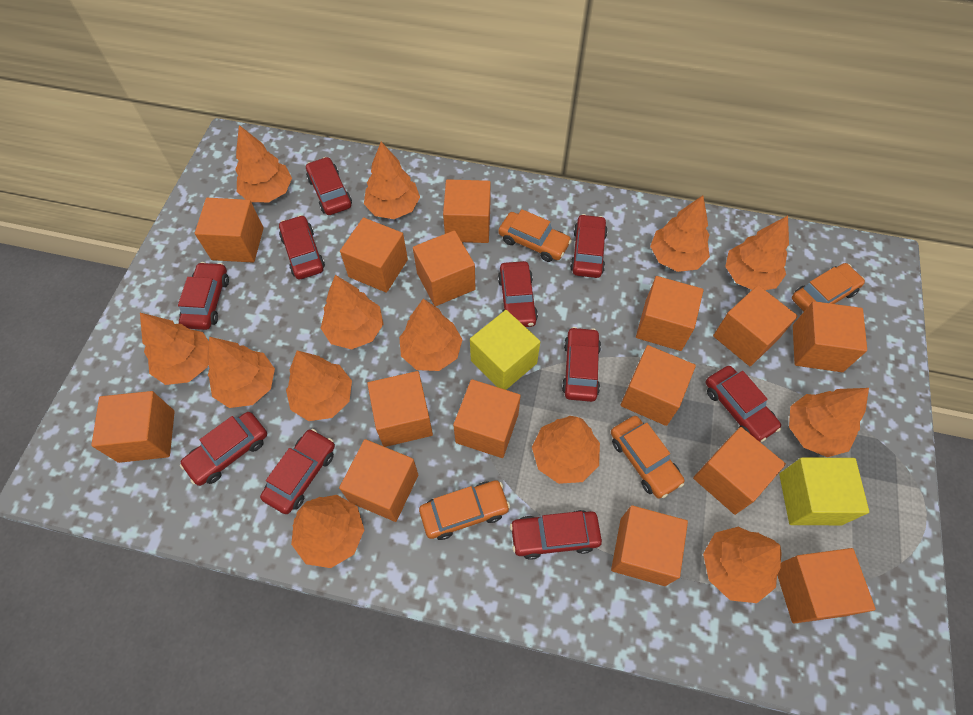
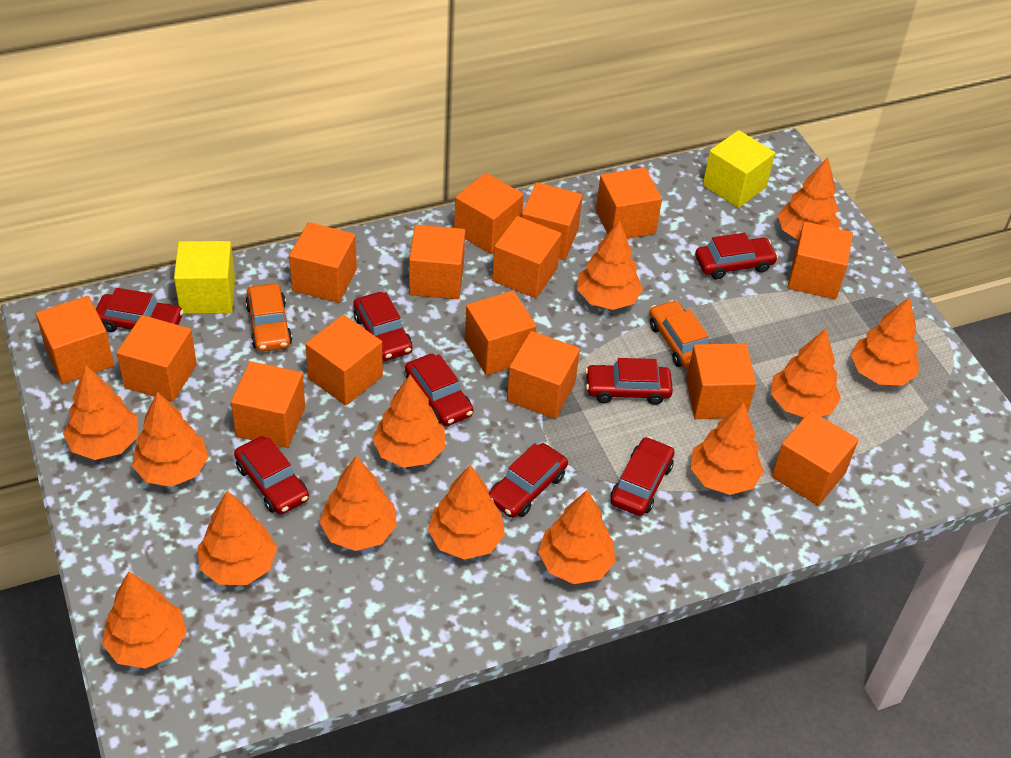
orange car: 4 -> 2
red car: 10 -> 8

